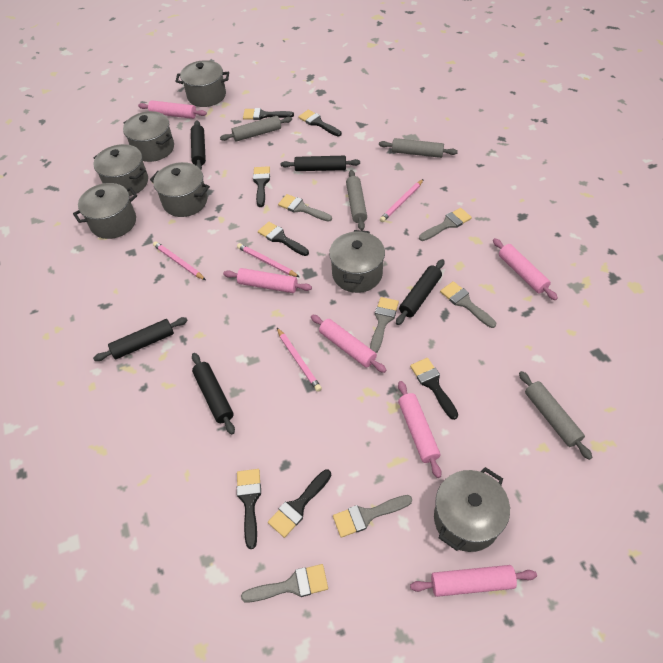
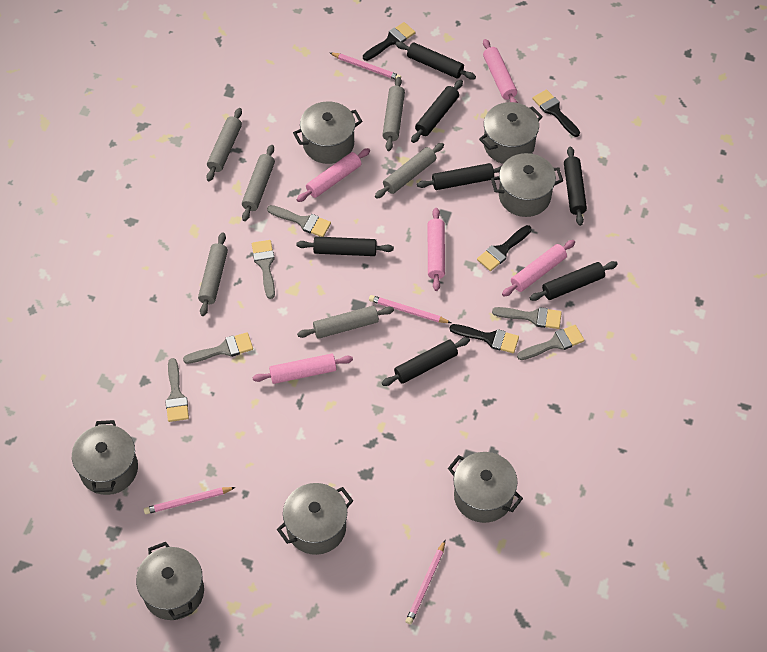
black brush: 7 -> 4
black rolling pin: 5 -> 7
grey rolling pin: 4 -> 6
pink rolling pin: 6 -> 5

